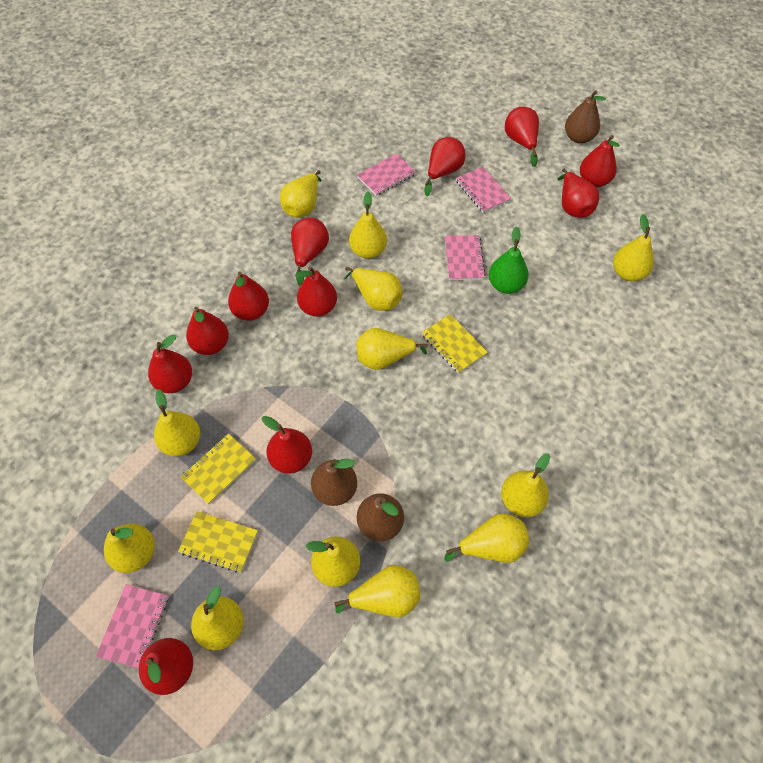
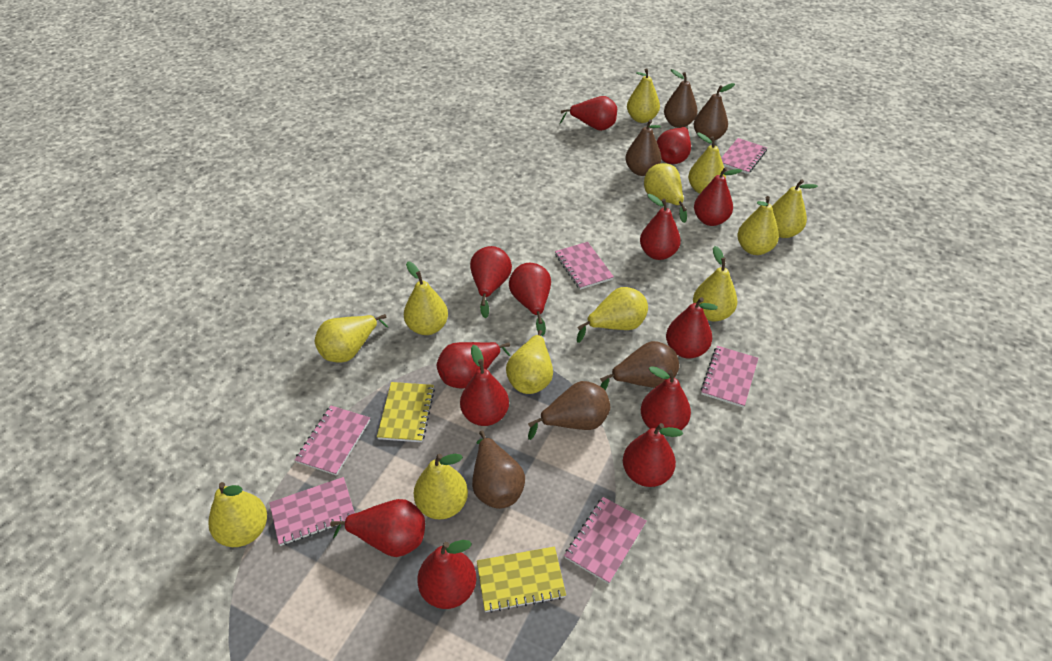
brown pear: 3 -> 6
green pear: 1 -> 0
pink notebook: 4 -> 6
red pear: 11 -> 13
yellow notebook: 3 -> 2

